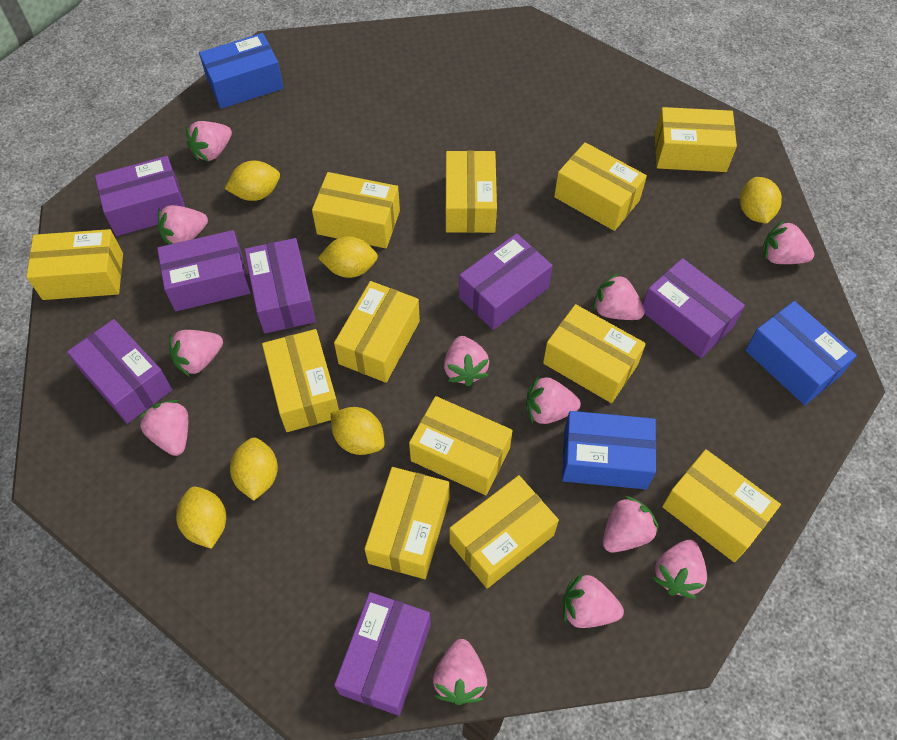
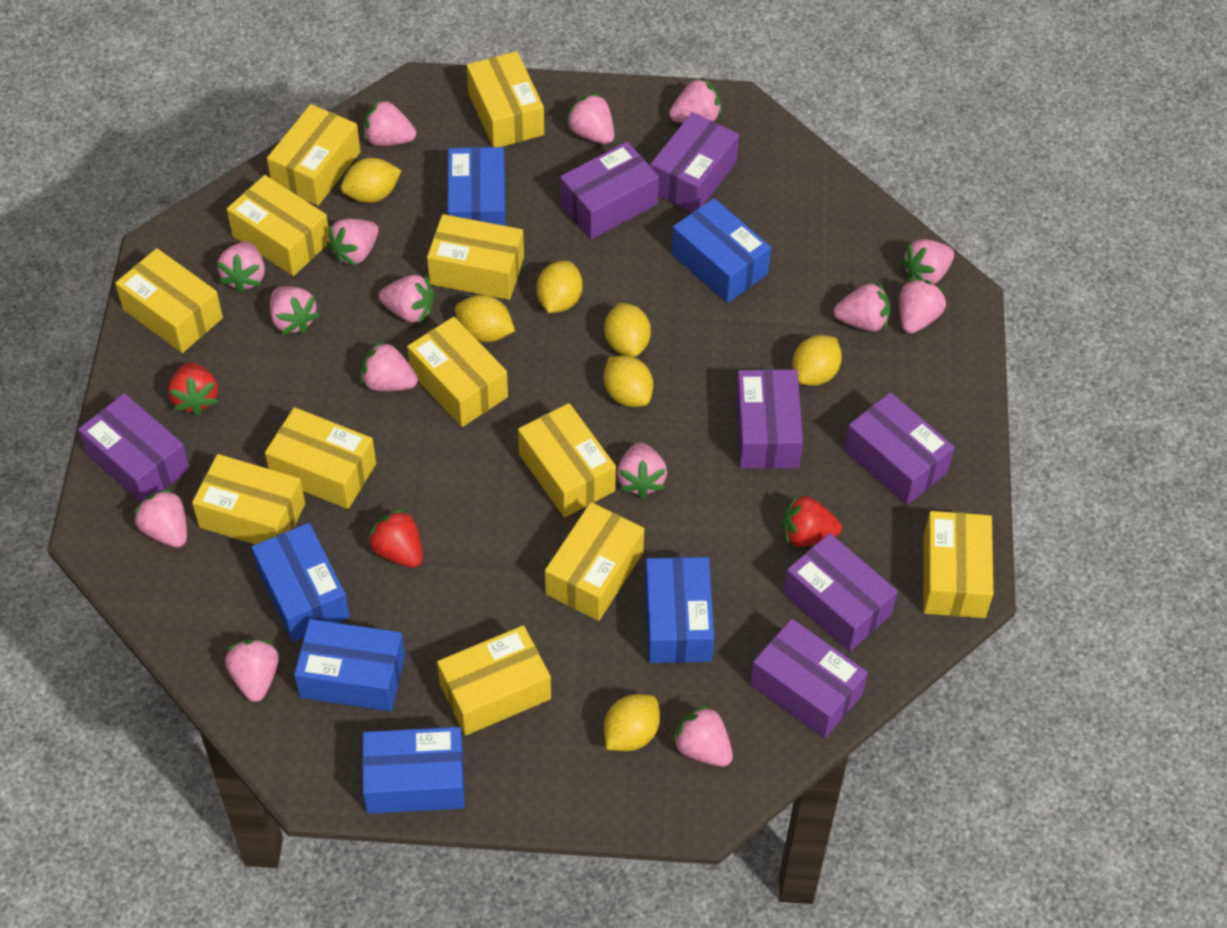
blue box: 3 -> 6
pink strawberry: 12 -> 15
red strawberry: 0 -> 3
yellow lemon: 6 -> 7

